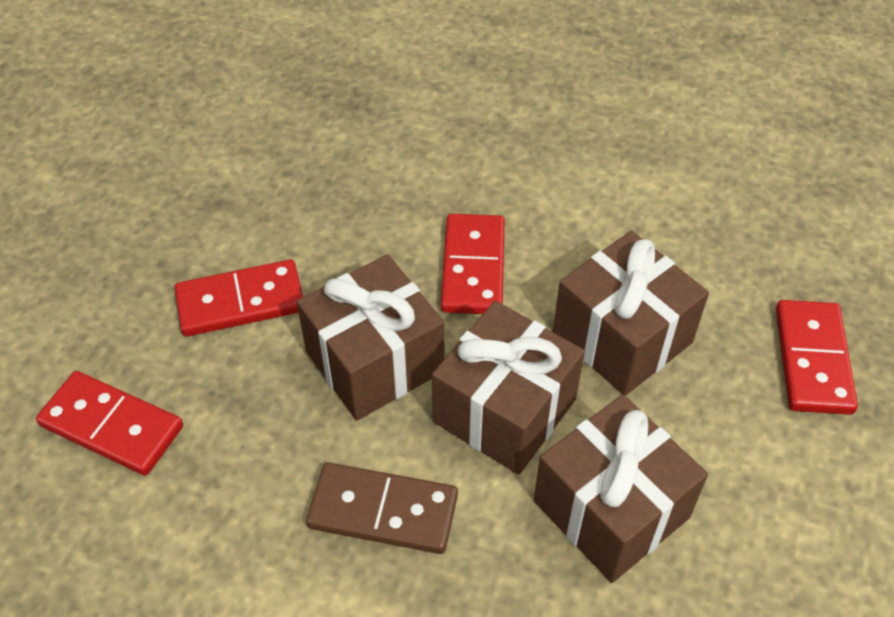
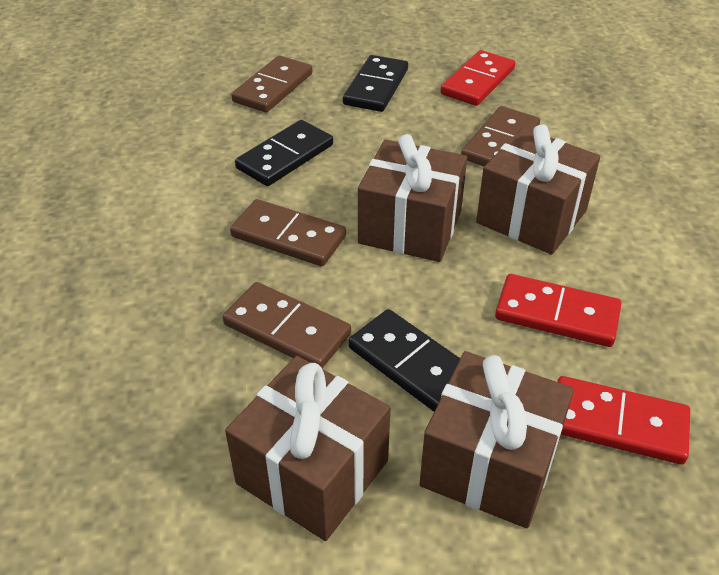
black domino: 0 -> 3
brown domino: 1 -> 4
red domino: 4 -> 3

